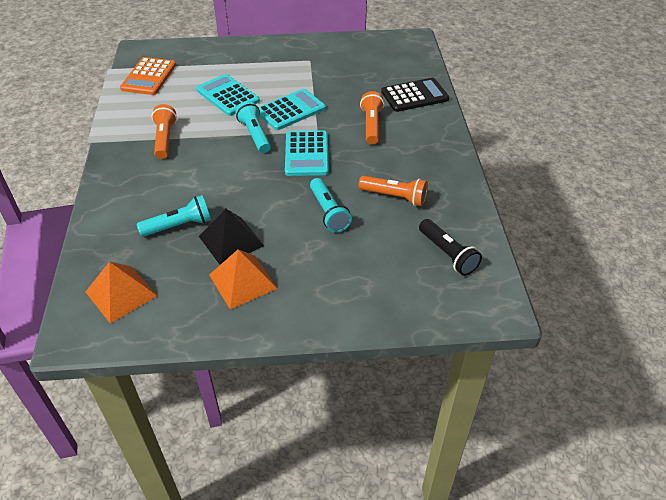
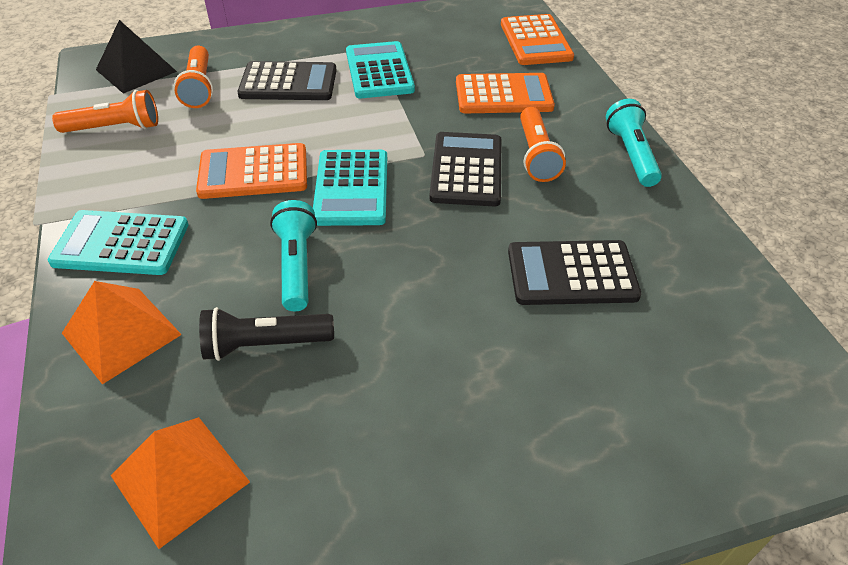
black calculator: 1 -> 3
orange calculator: 1 -> 3
turquoise flashlight: 3 -> 2

